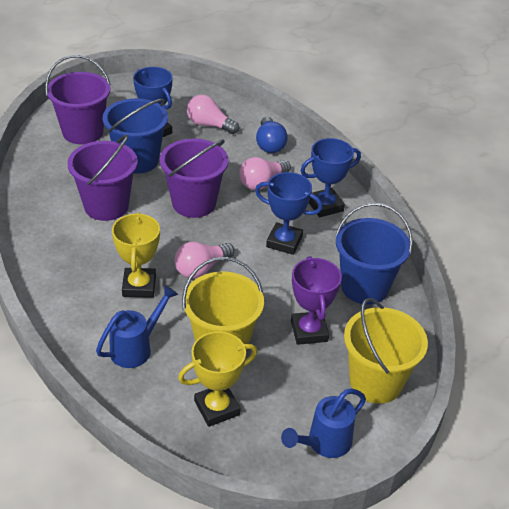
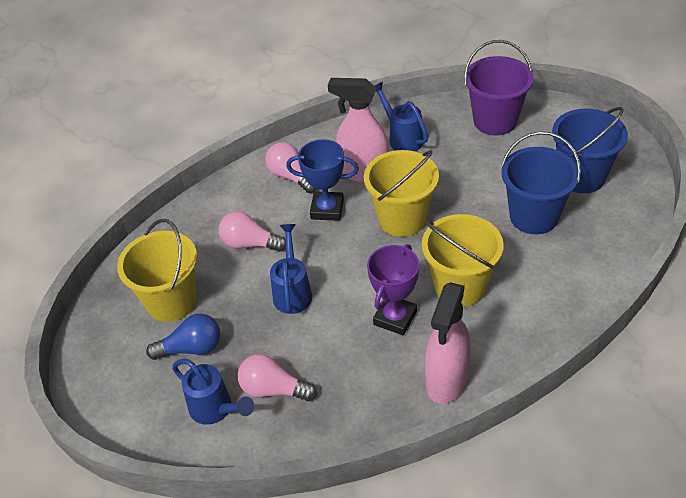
blue trophy: 3 -> 1
blue watering can: 2 -> 3
pink spray bottle: 0 -> 2
purple bucket: 3 -> 1
yellow bucket: 2 -> 3
yellow trophy: 2 -> 0

